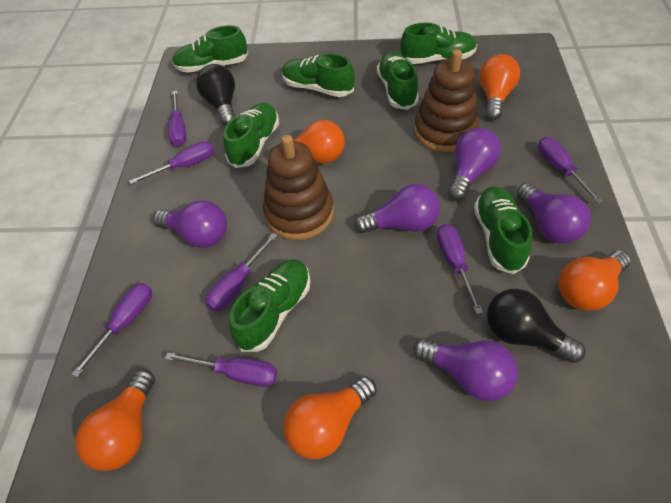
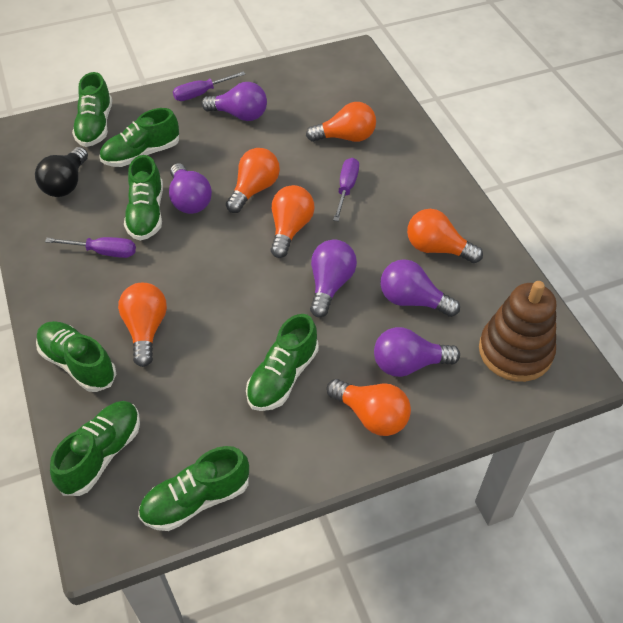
black light bulb: 2 -> 1
brown stacking toy: 2 -> 1
orange light bulb: 5 -> 6
purple screwdriver: 7 -> 3

